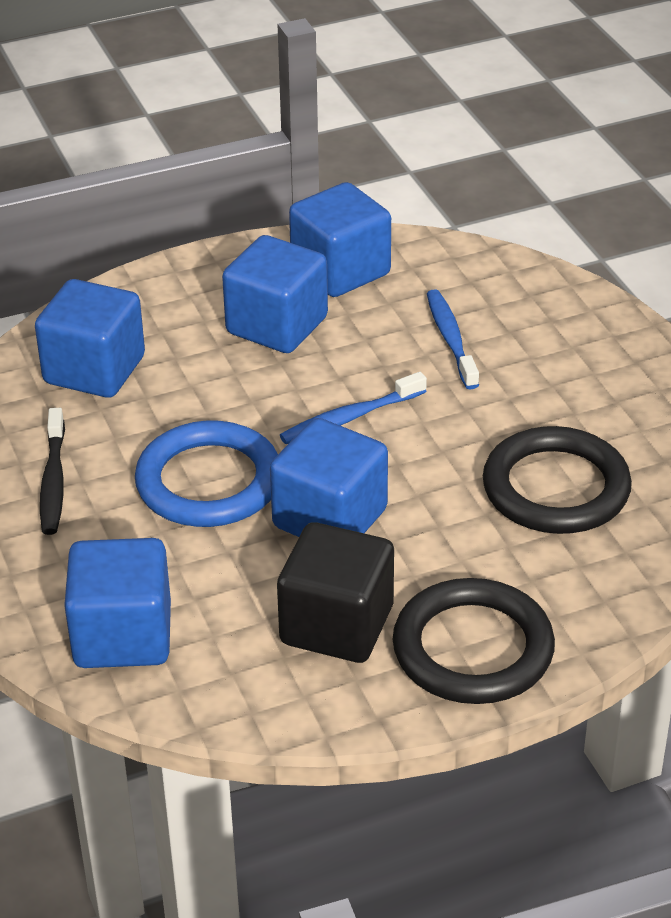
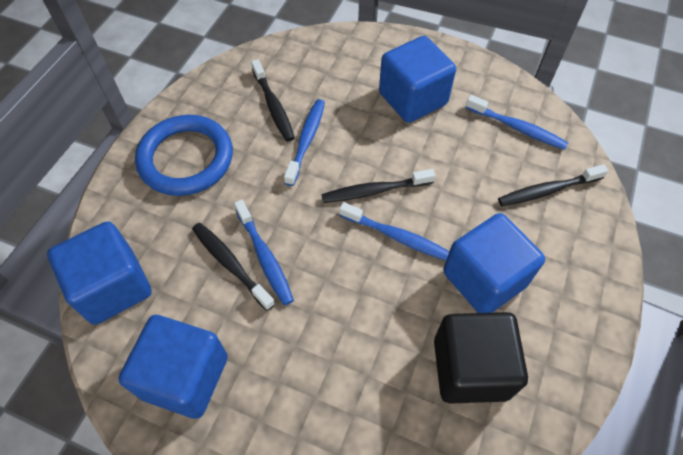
black ring: 2 -> 0
black toothbrush: 1 -> 4
blue cube: 5 -> 4
blue toothbrush: 2 -> 4

